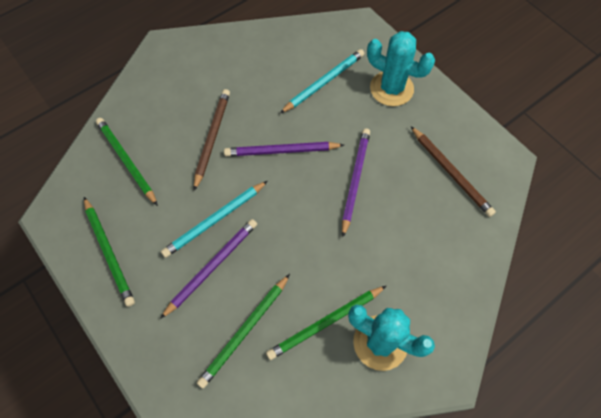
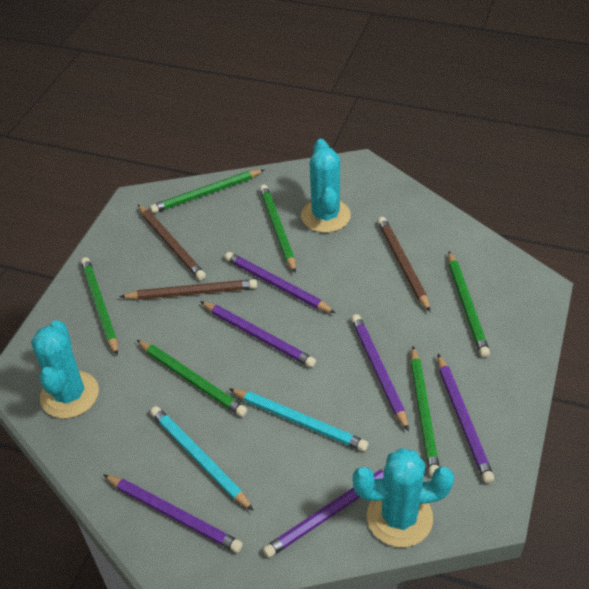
brown pencil: 2 -> 3
green pencil: 4 -> 6
purple pencil: 3 -> 6
turquoise cactus: 2 -> 3

